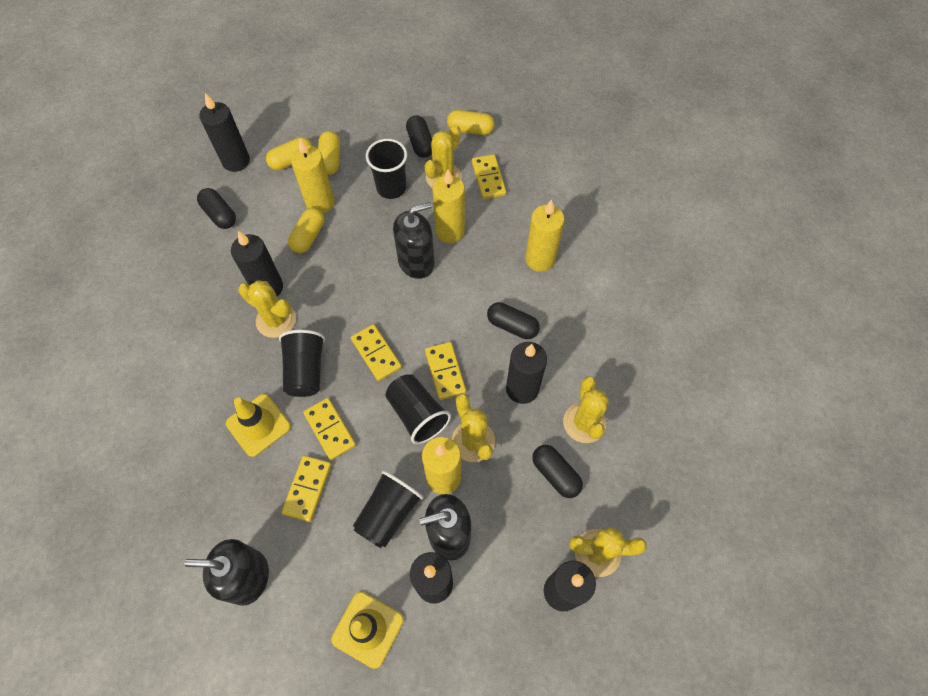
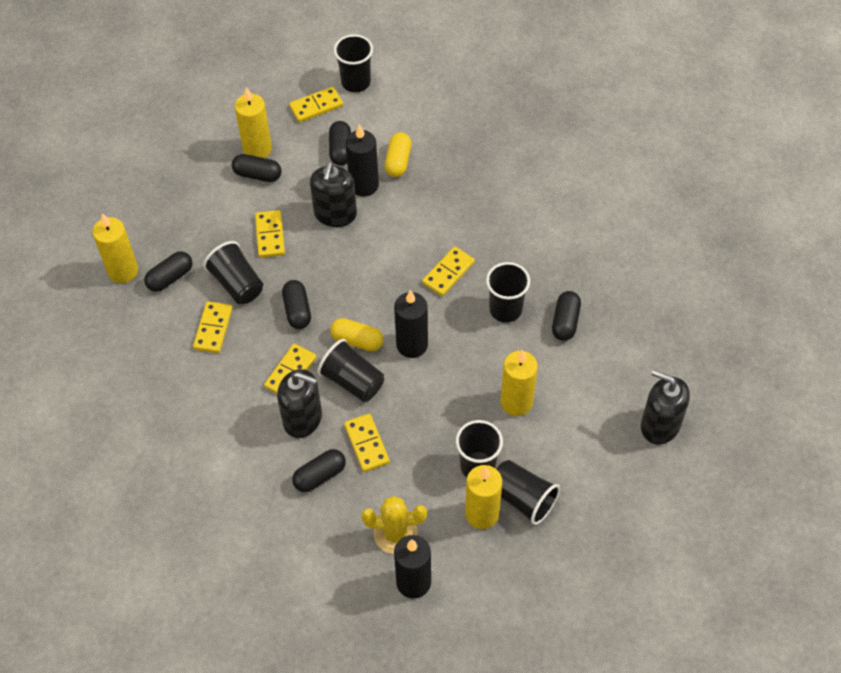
black candle: 5 -> 3
black capsule: 4 -> 6
black cup: 4 -> 6
yellow cactus: 5 -> 1
yellow capsule: 4 -> 2
yellow domino: 5 -> 6
yellow traffic cone: 2 -> 0

